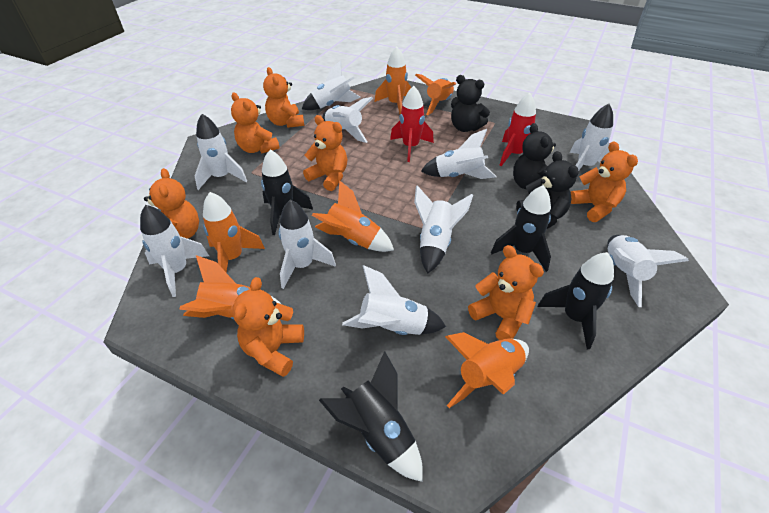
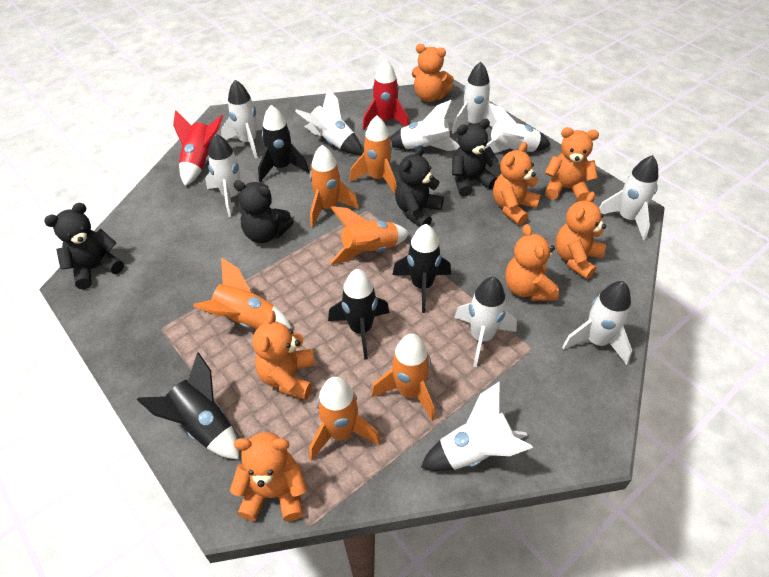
black teddy bear: 3 -> 4

